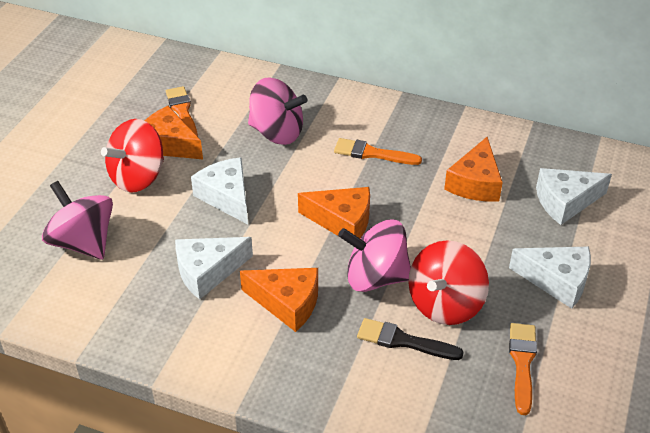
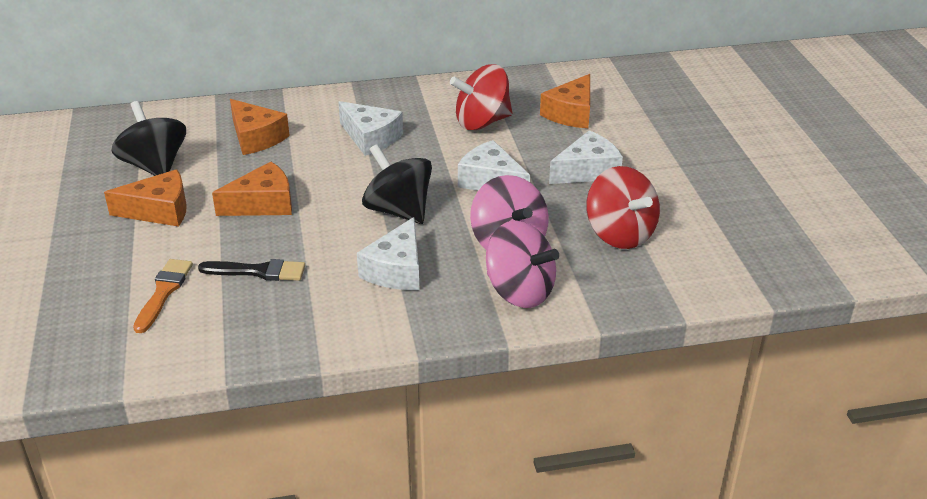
black spinning top: 0 -> 2
orange brush: 3 -> 1
pink spinning top: 3 -> 2

